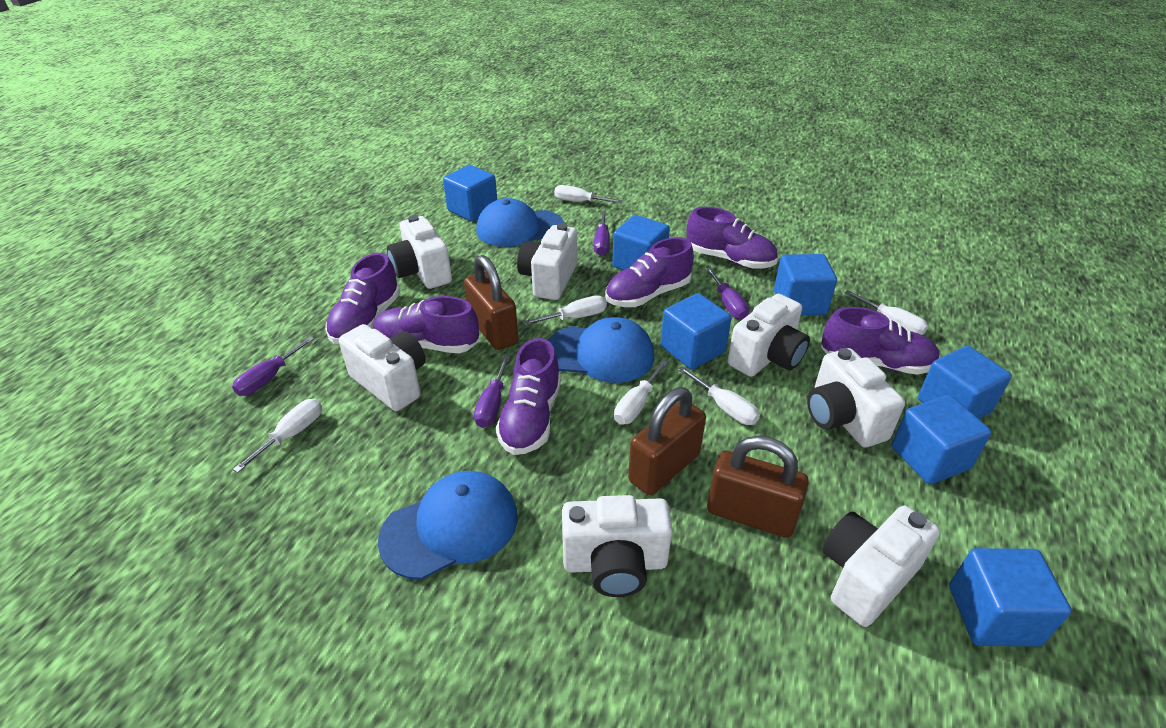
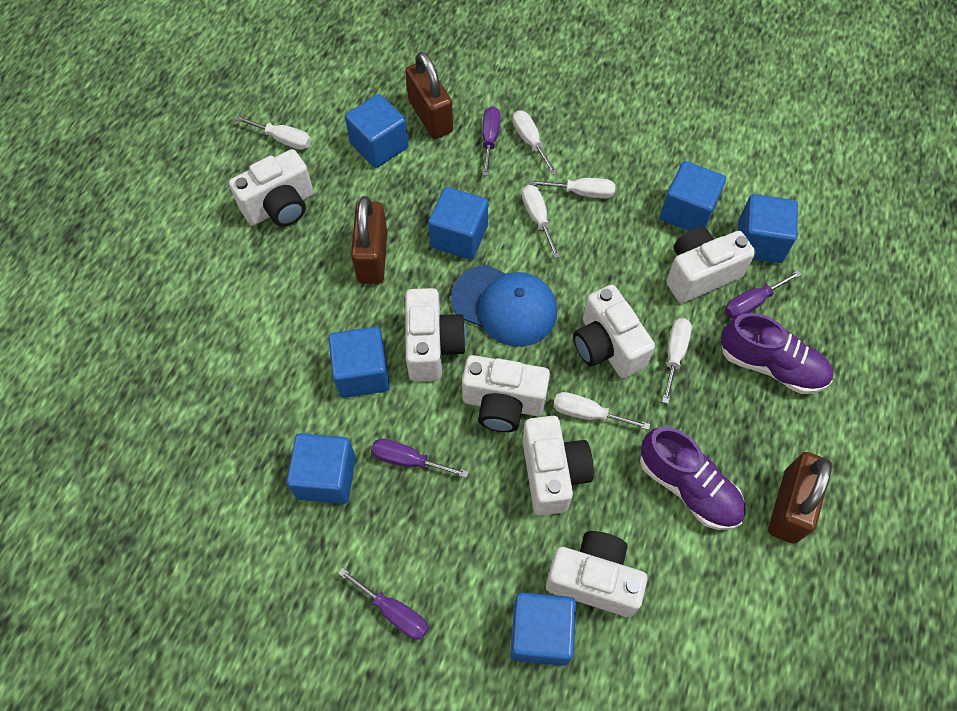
blue cap: 3 -> 1
purple shoe: 6 -> 2

